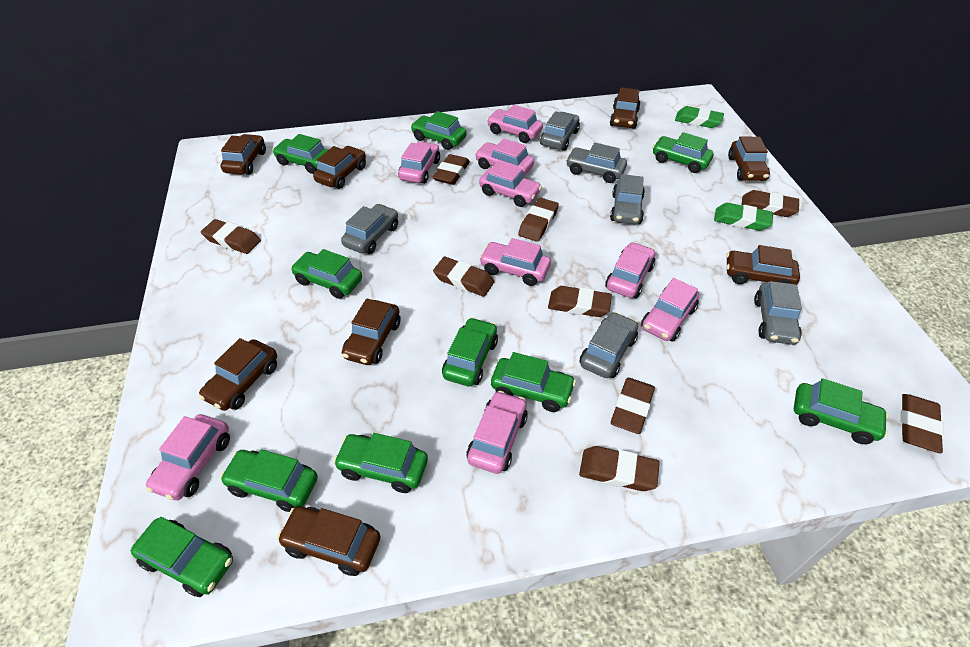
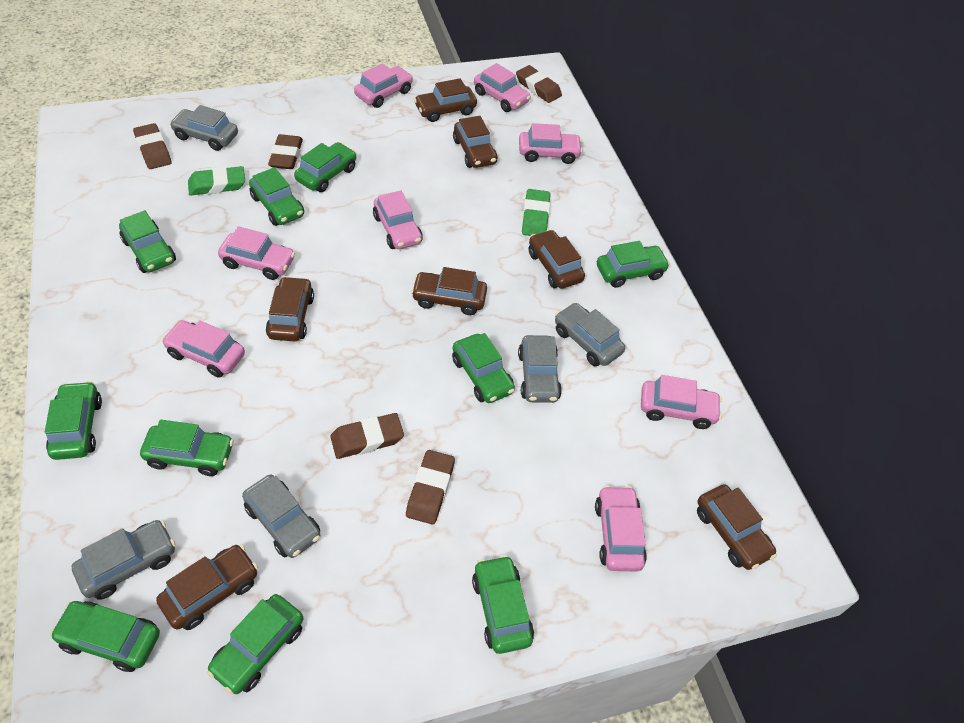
brown car: 8 -> 7
brown eraser: 9 -> 5
grey car: 6 -> 5
pink car: 9 -> 8

